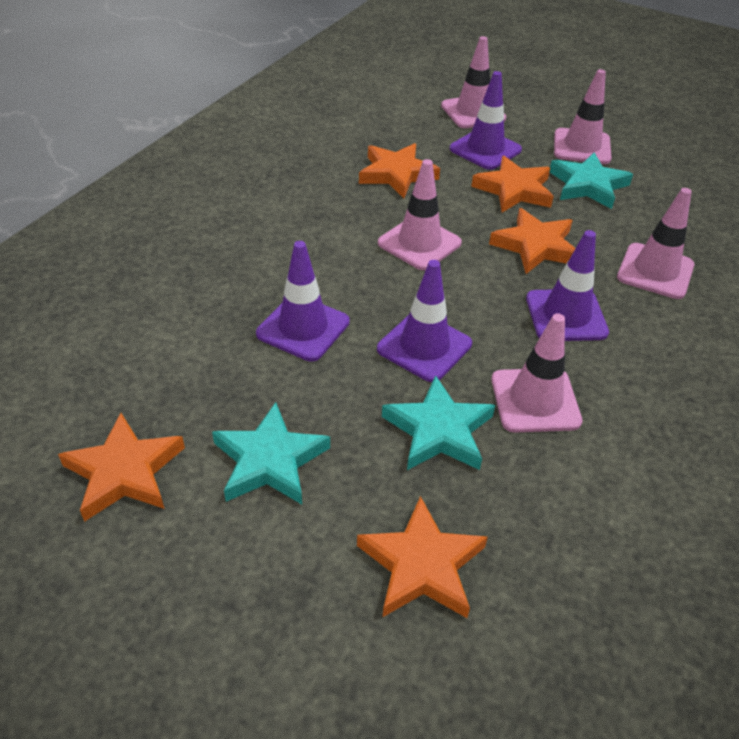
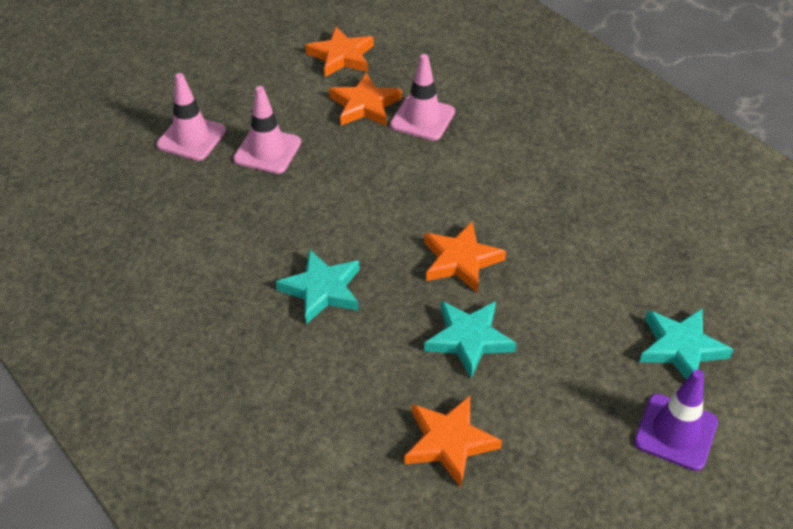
orange star: 5 -> 4
pink traffic cone: 5 -> 3
purple traffic cone: 4 -> 1

